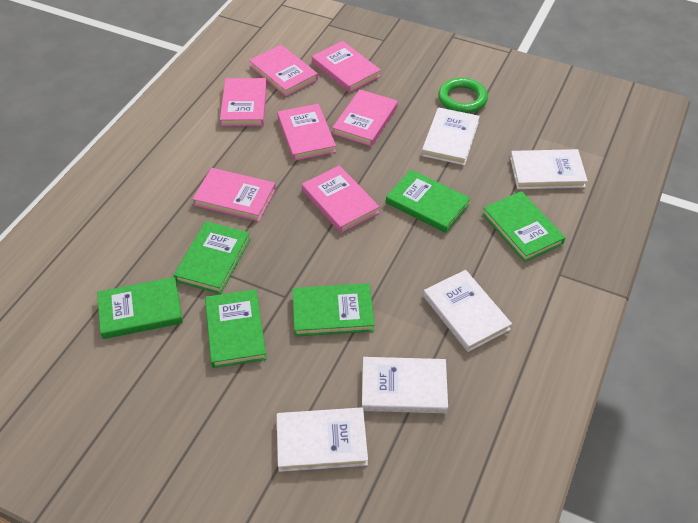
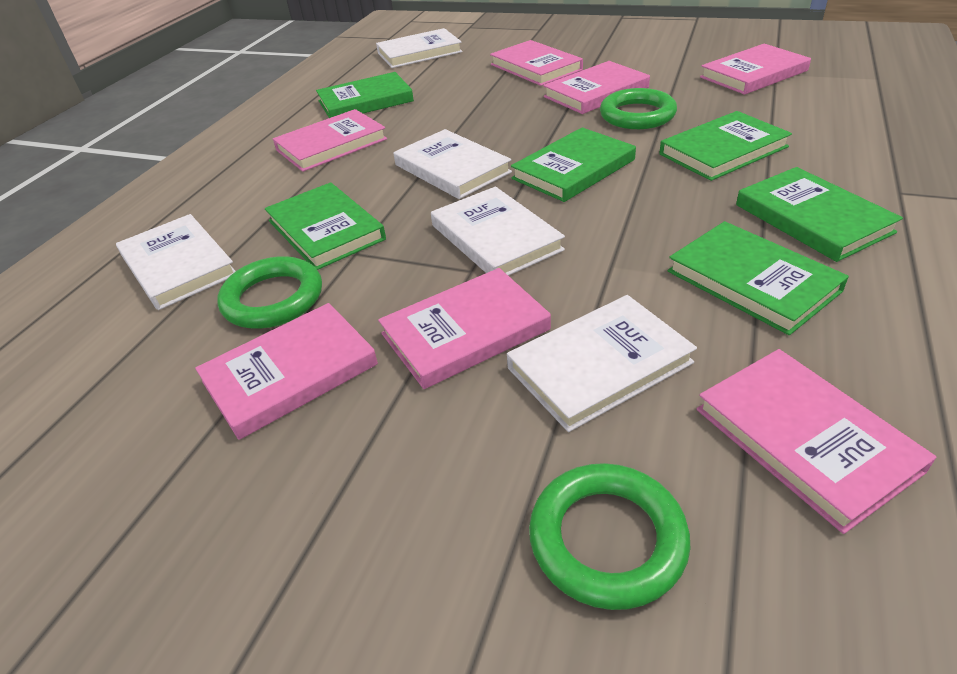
green ring: 1 -> 3

